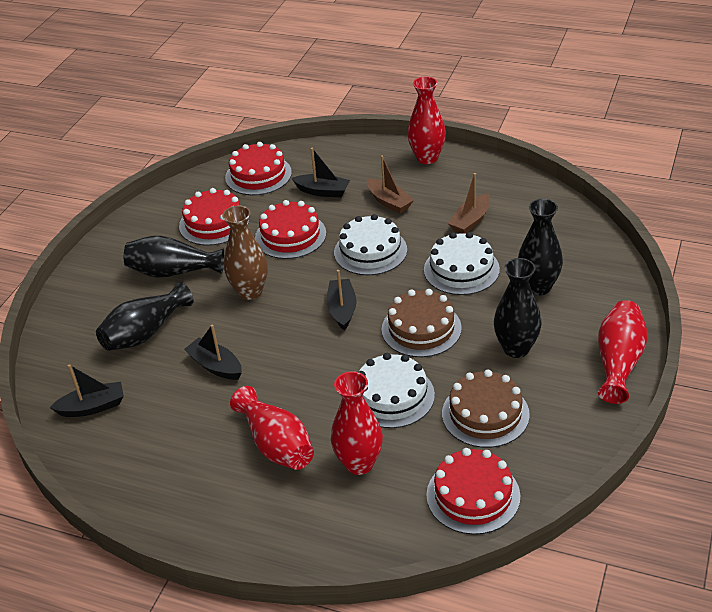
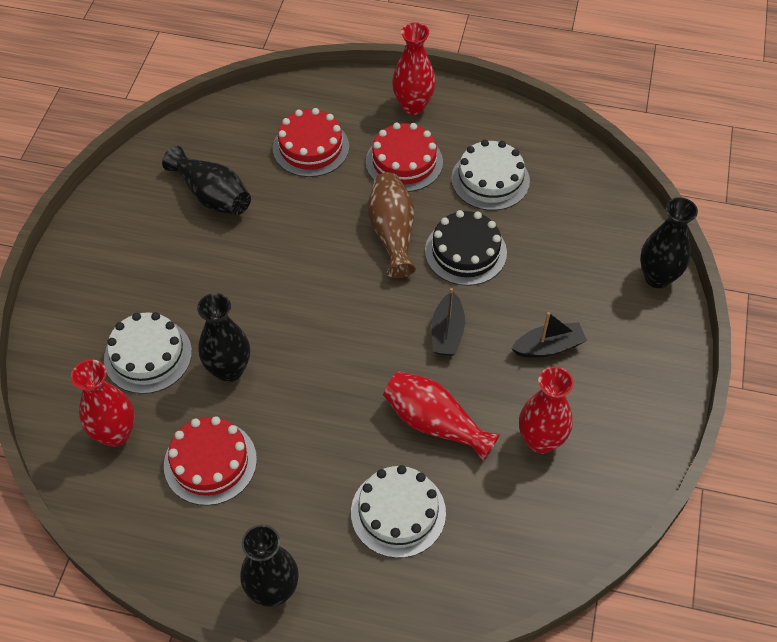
black boat: 4 -> 2
black cake: 0 -> 1
brown boat: 2 -> 0
brown cake: 2 -> 0
red cake: 4 -> 3

